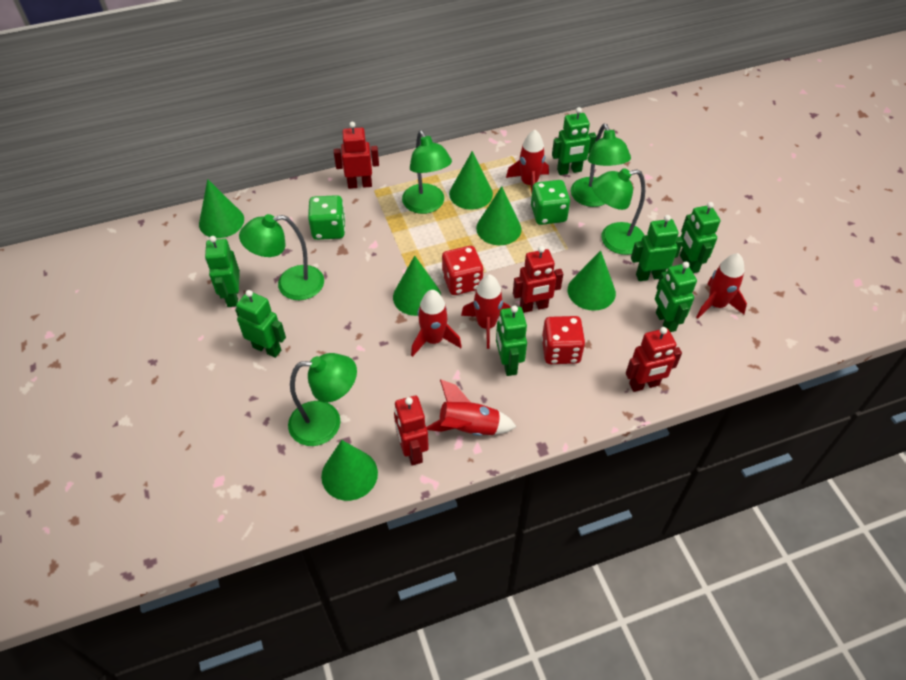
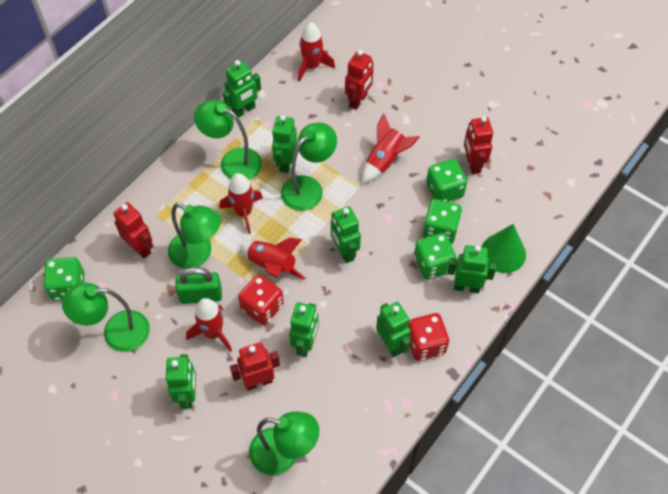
green cone: 6 -> 1
green dice: 2 -> 4
green padlock: 0 -> 1

